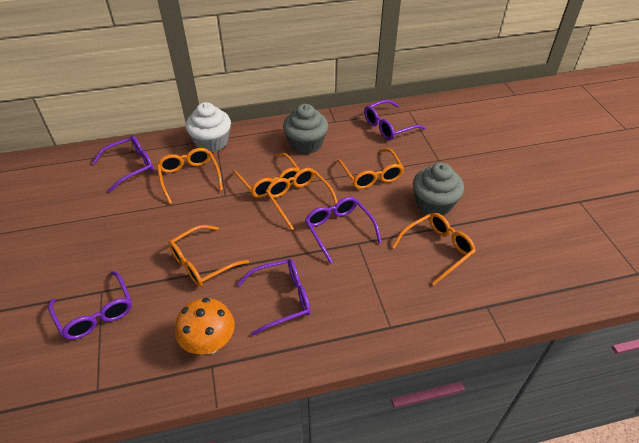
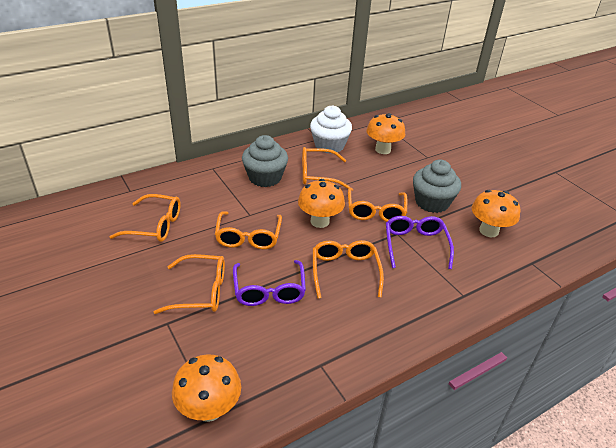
orange mushroom: 1 -> 4
purple glasses: 5 -> 2

